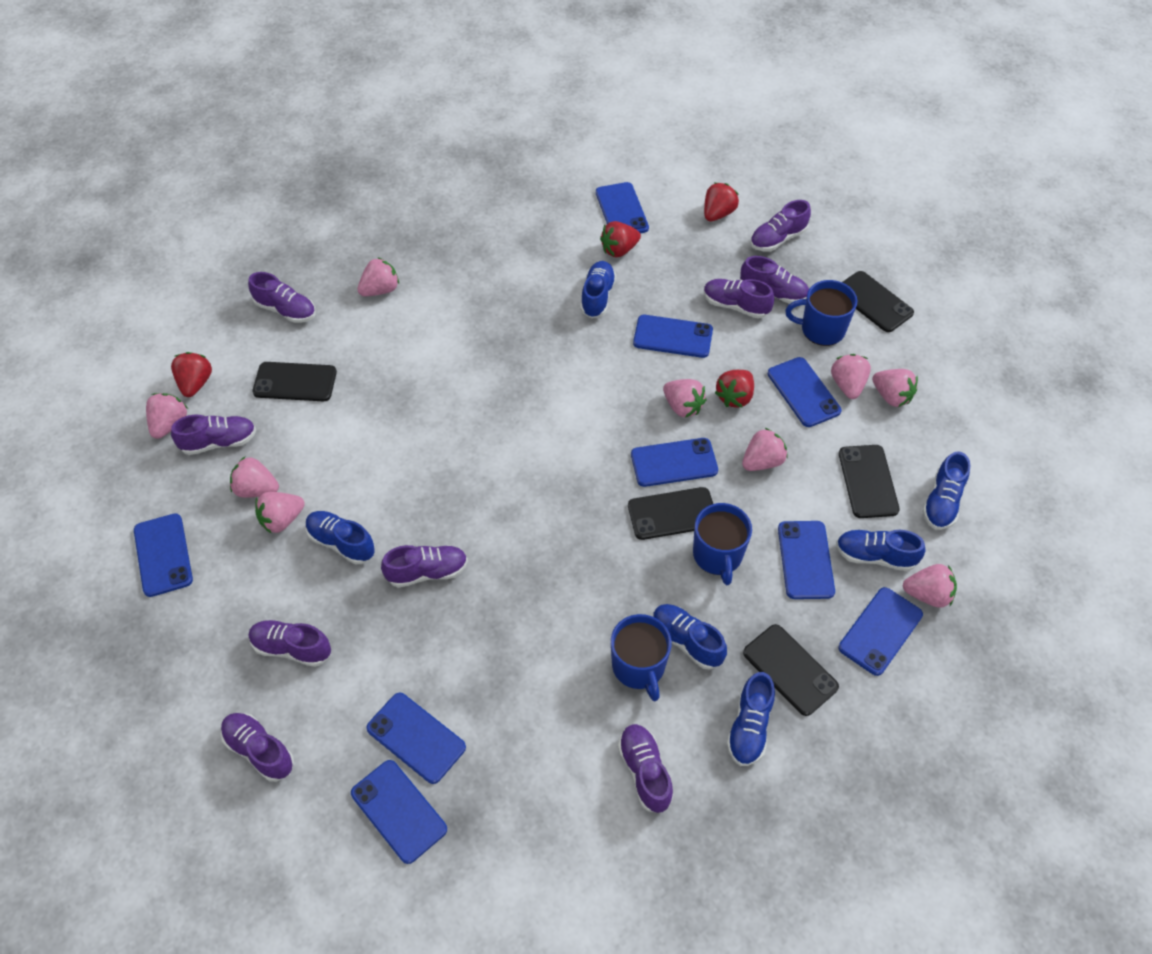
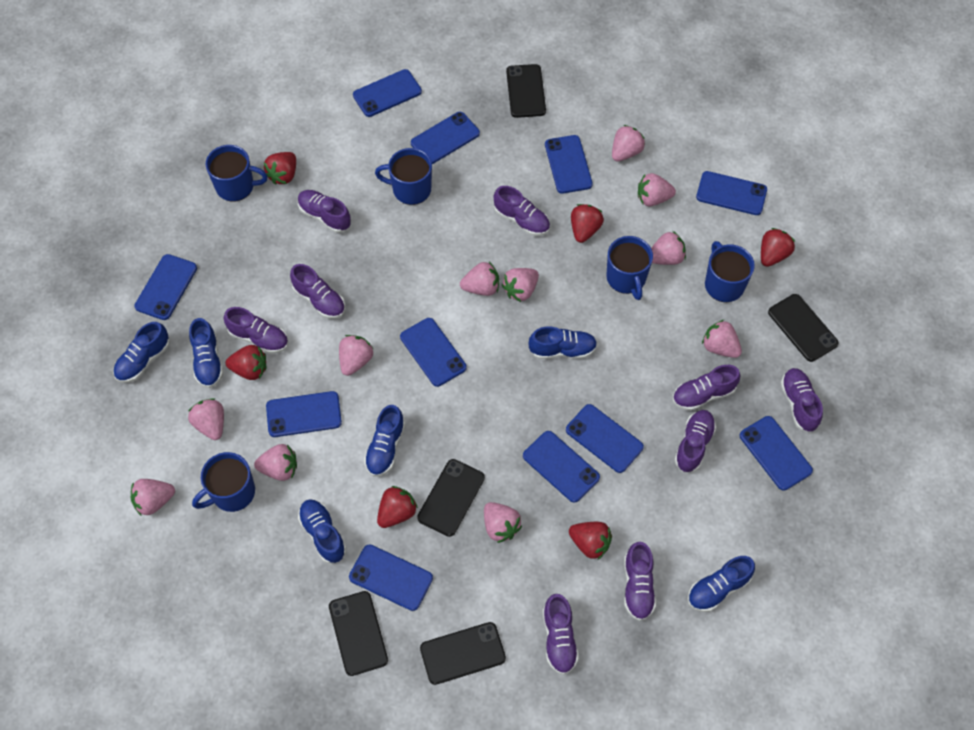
blue mug: 3 -> 5
blue phone: 9 -> 11
pink strawberry: 9 -> 11
red strawberry: 4 -> 6

